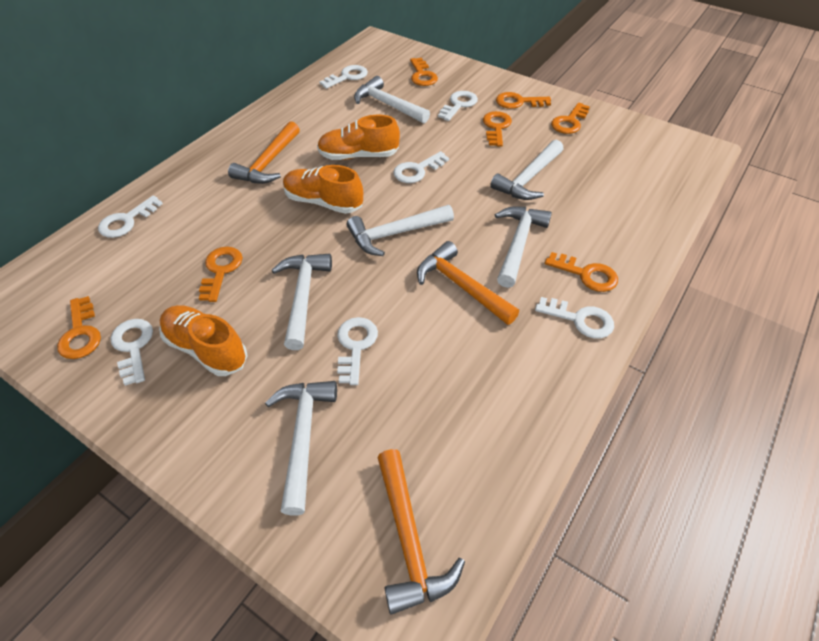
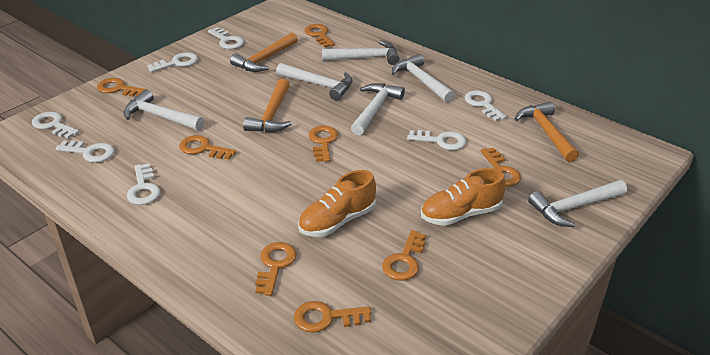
orange key: 7 -> 8
orange shoe: 3 -> 2

